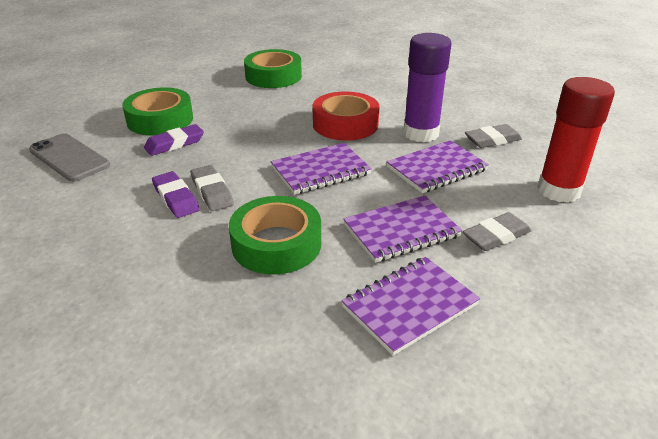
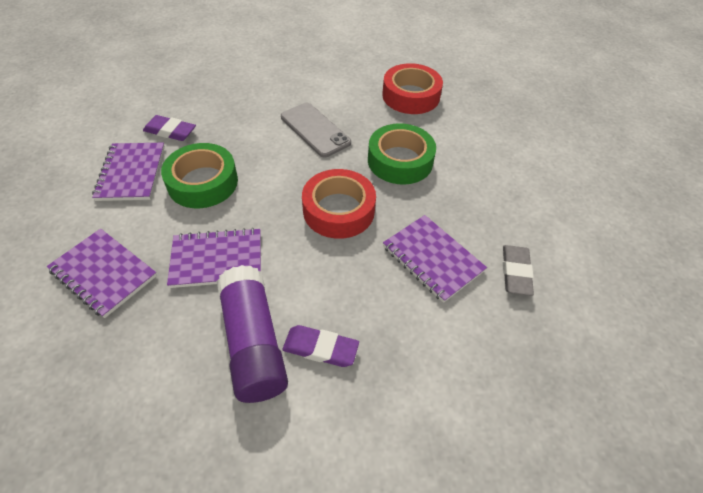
green tape: 3 -> 2
grey eraser: 3 -> 1
red glue stick: 1 -> 0
red tape: 1 -> 2

